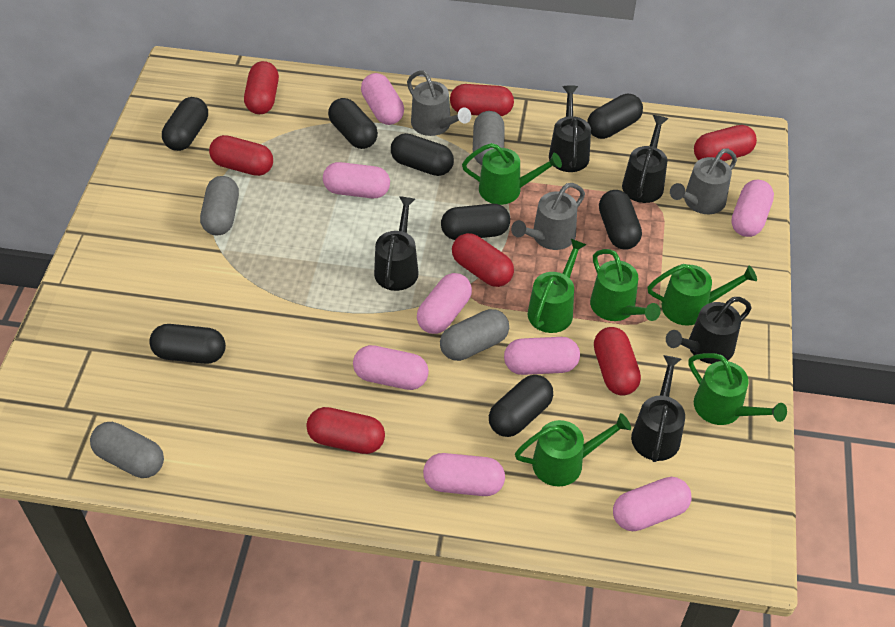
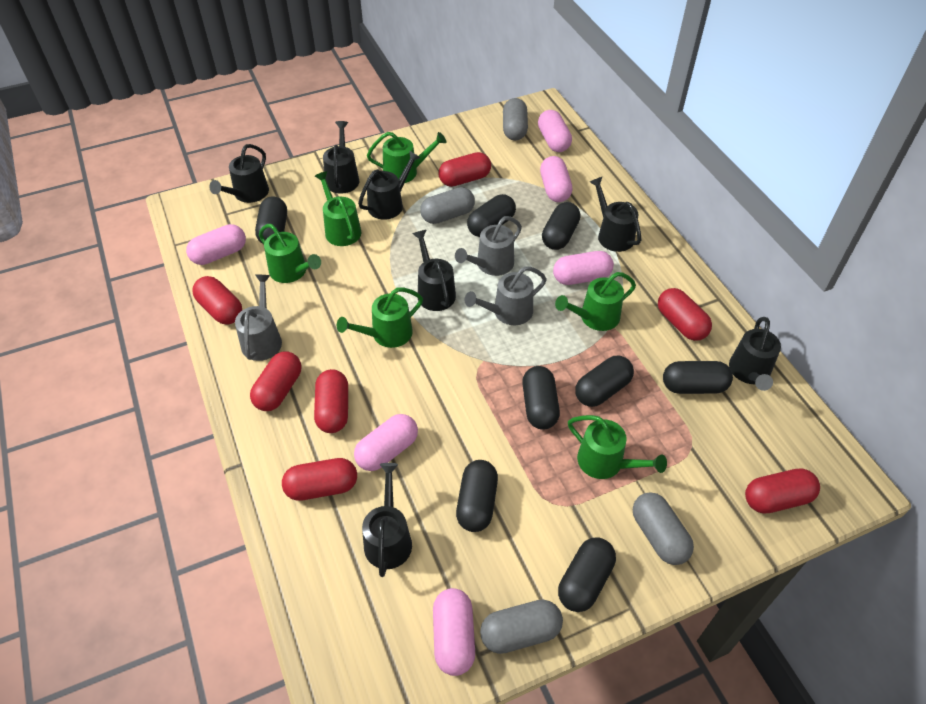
black watering can: 5 -> 7
pink capsule: 8 -> 6

